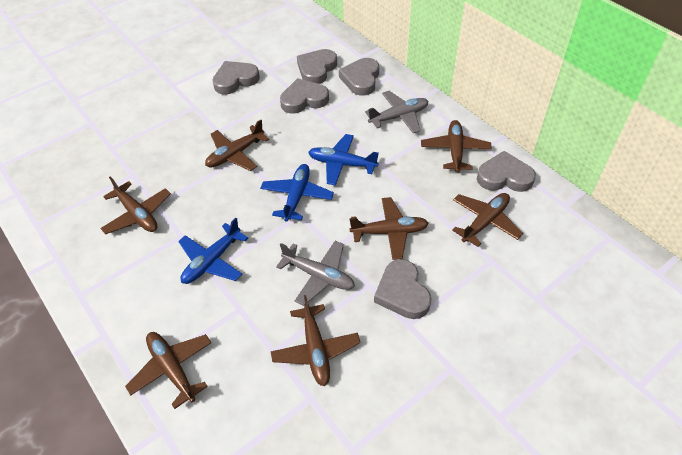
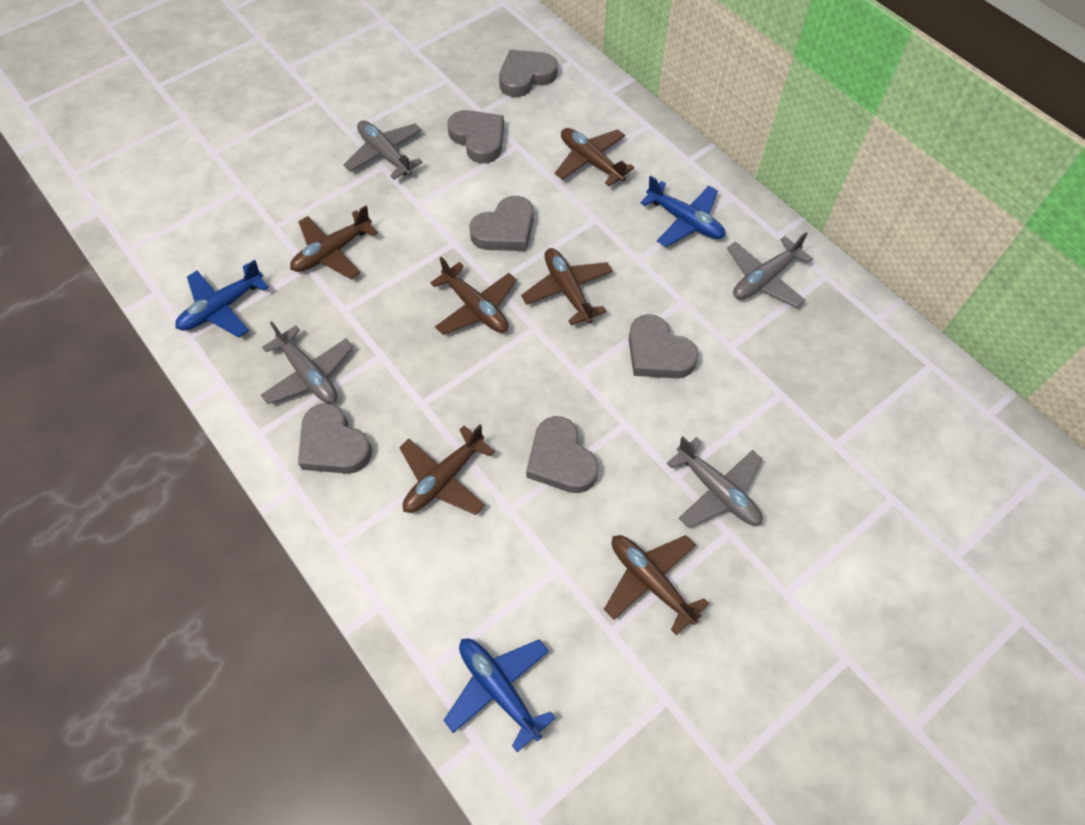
brown plane: 7 -> 6
grey plane: 2 -> 4

